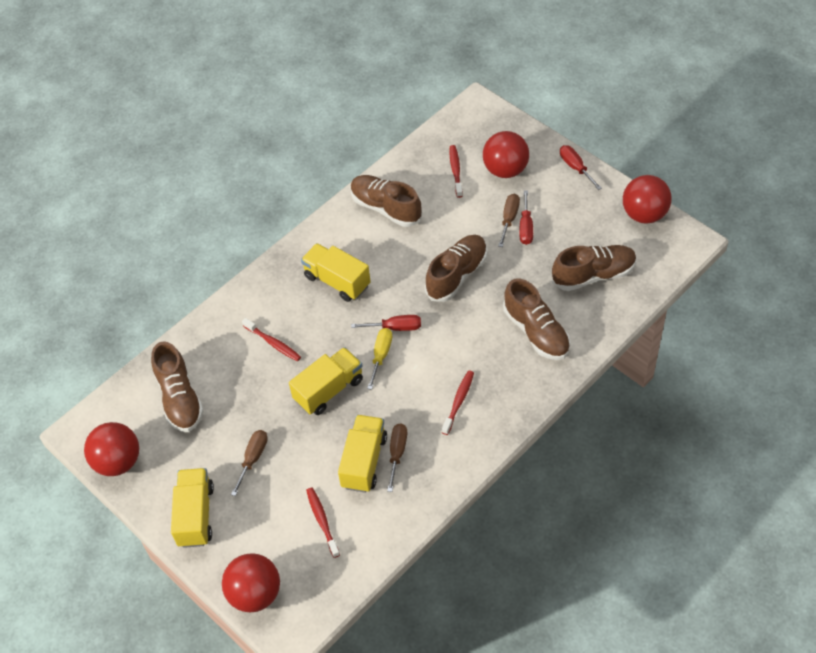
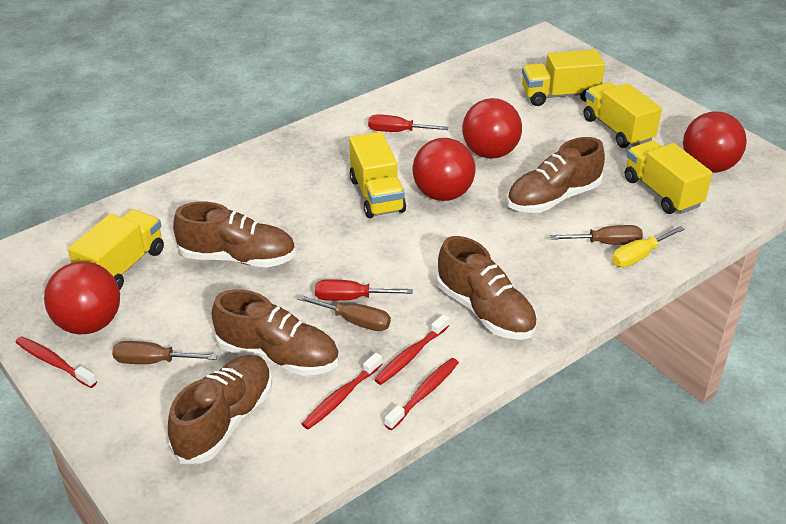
red screwdriver: 3 -> 2
yellow truck: 4 -> 5

